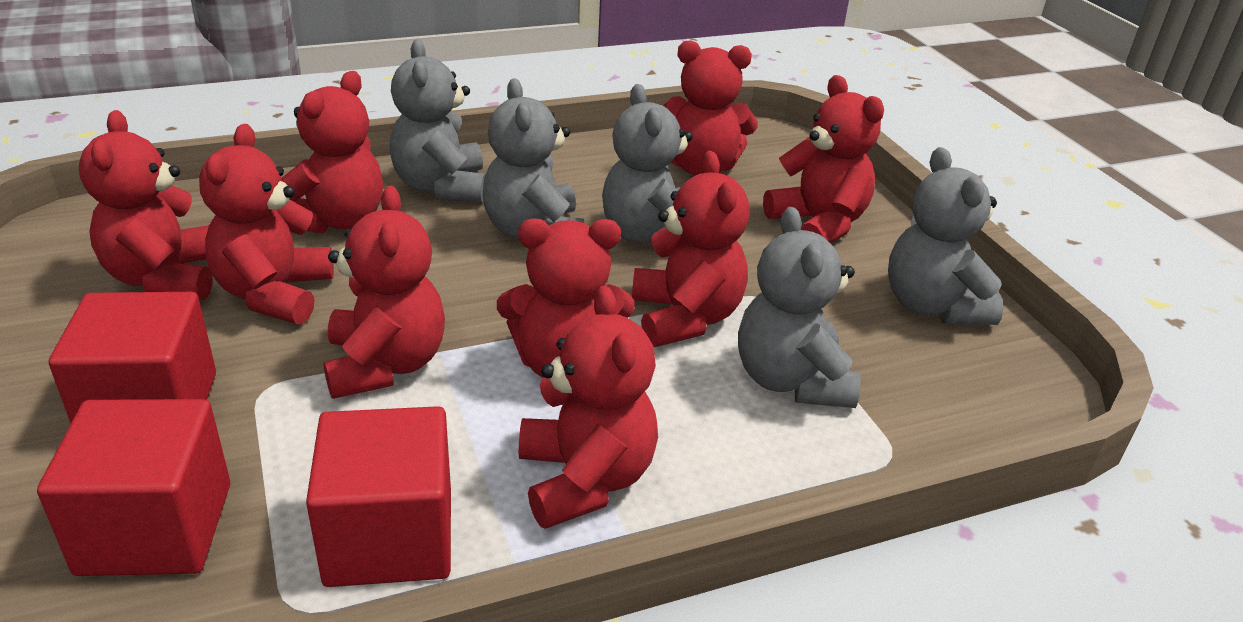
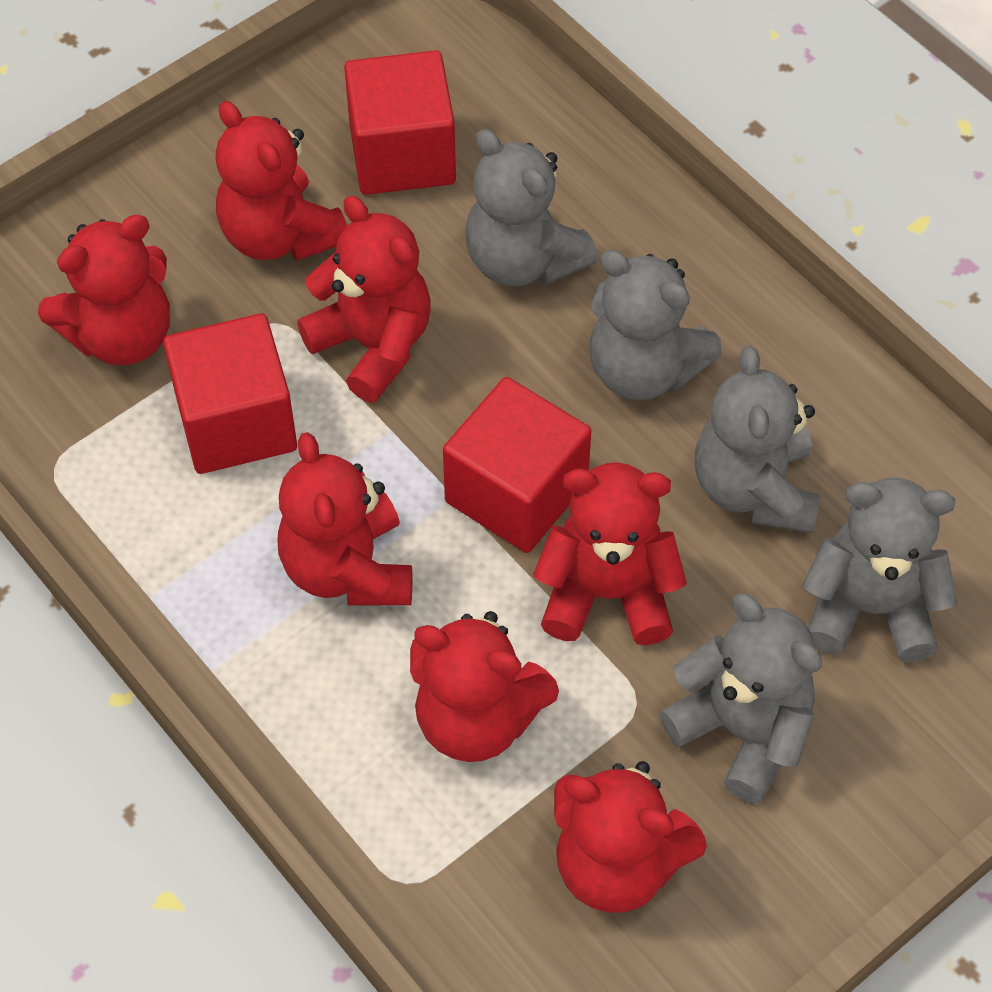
red teddy bear: 9 -> 7

